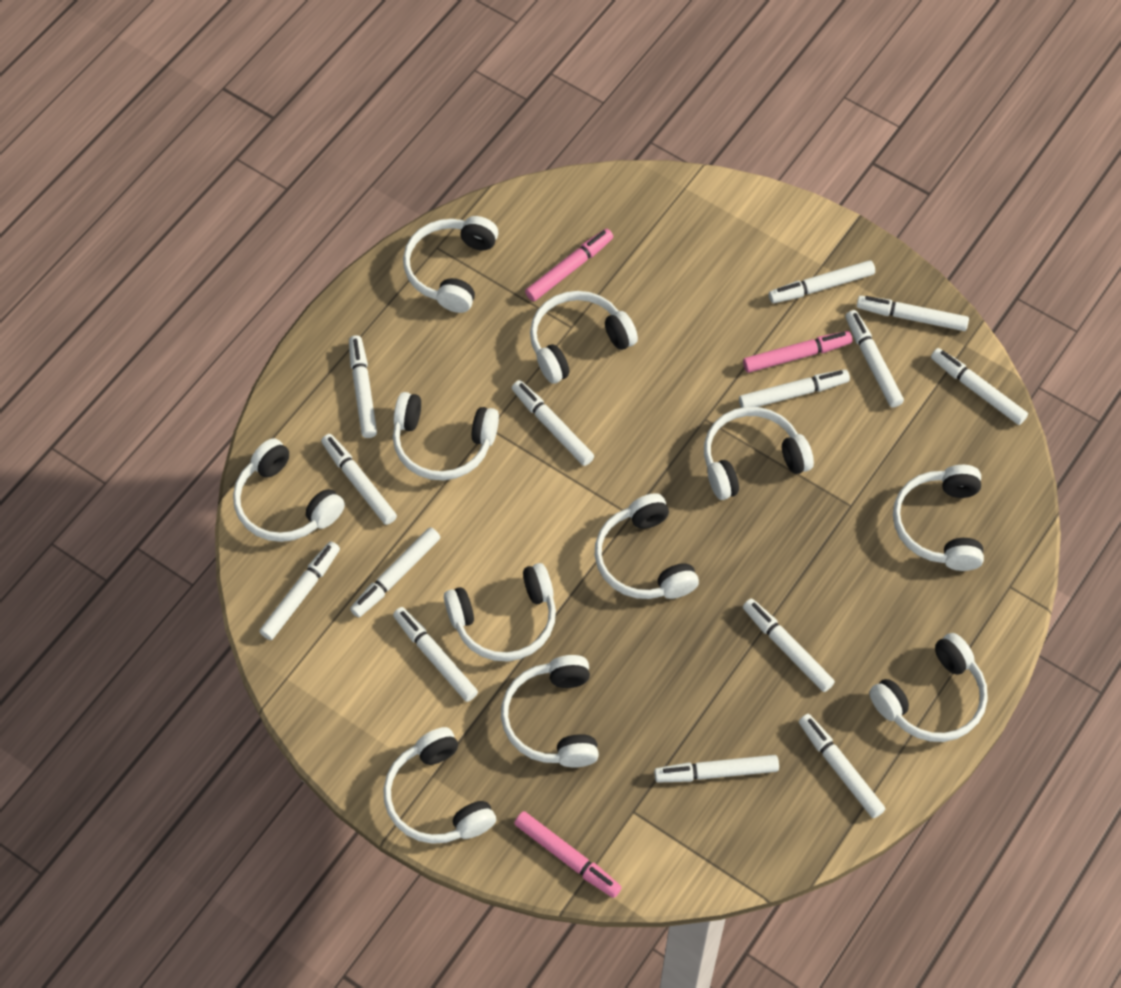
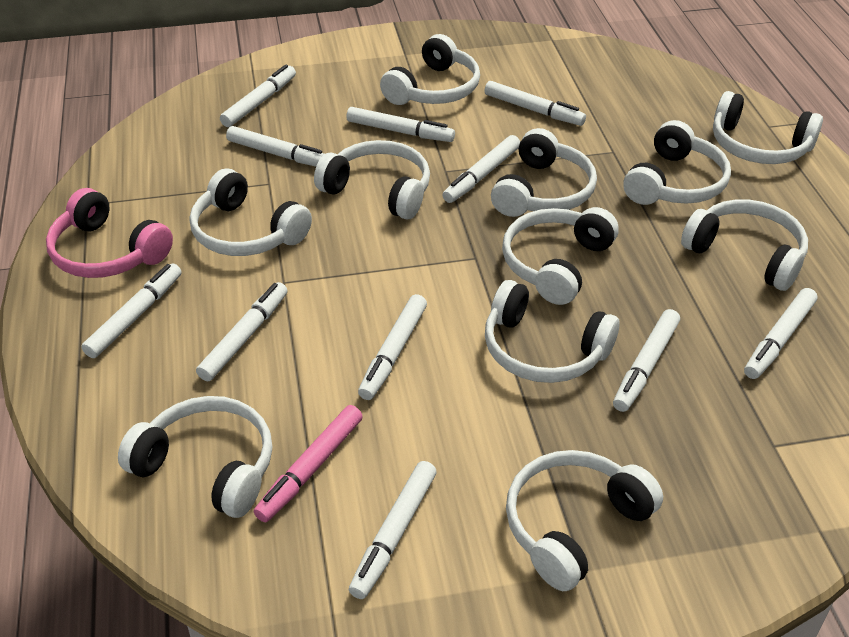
pink headphones: 0 -> 1
pink marker: 3 -> 1
white marker: 14 -> 11

